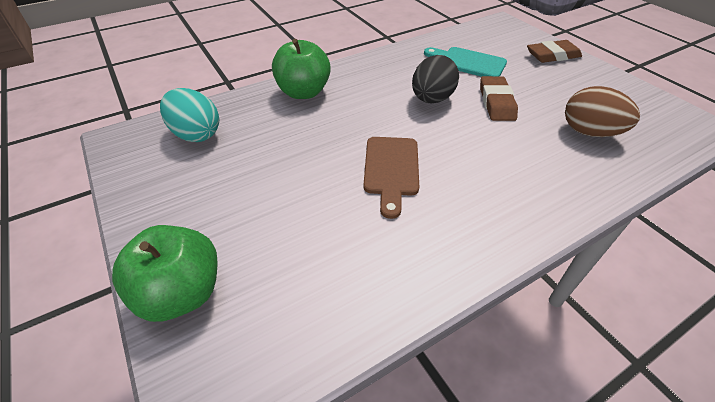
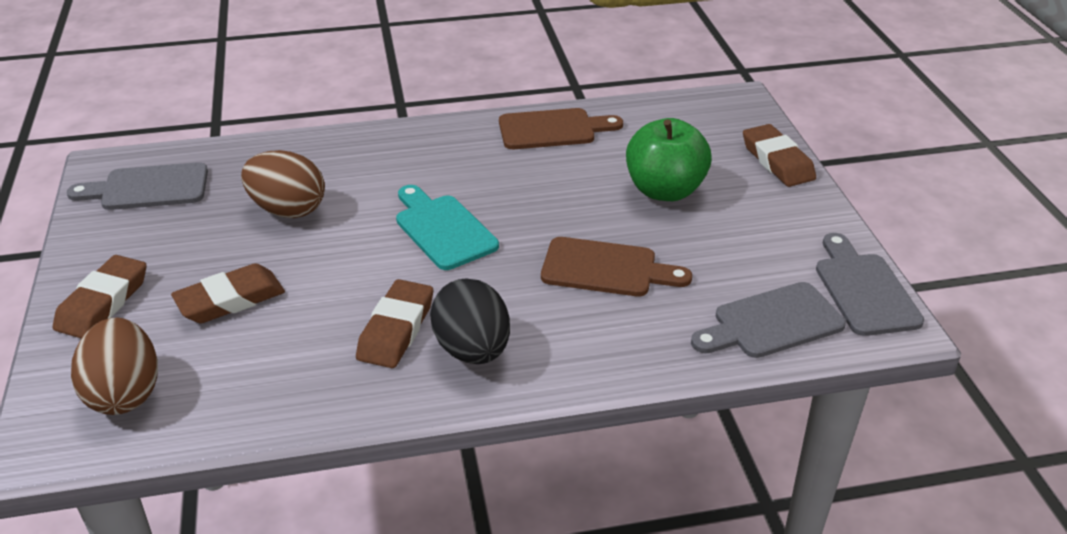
brown cutting board: 1 -> 2
brown egg: 1 -> 2
brown eraser: 2 -> 4
green apple: 2 -> 1
grey cutting board: 0 -> 3
turquoise egg: 1 -> 0

